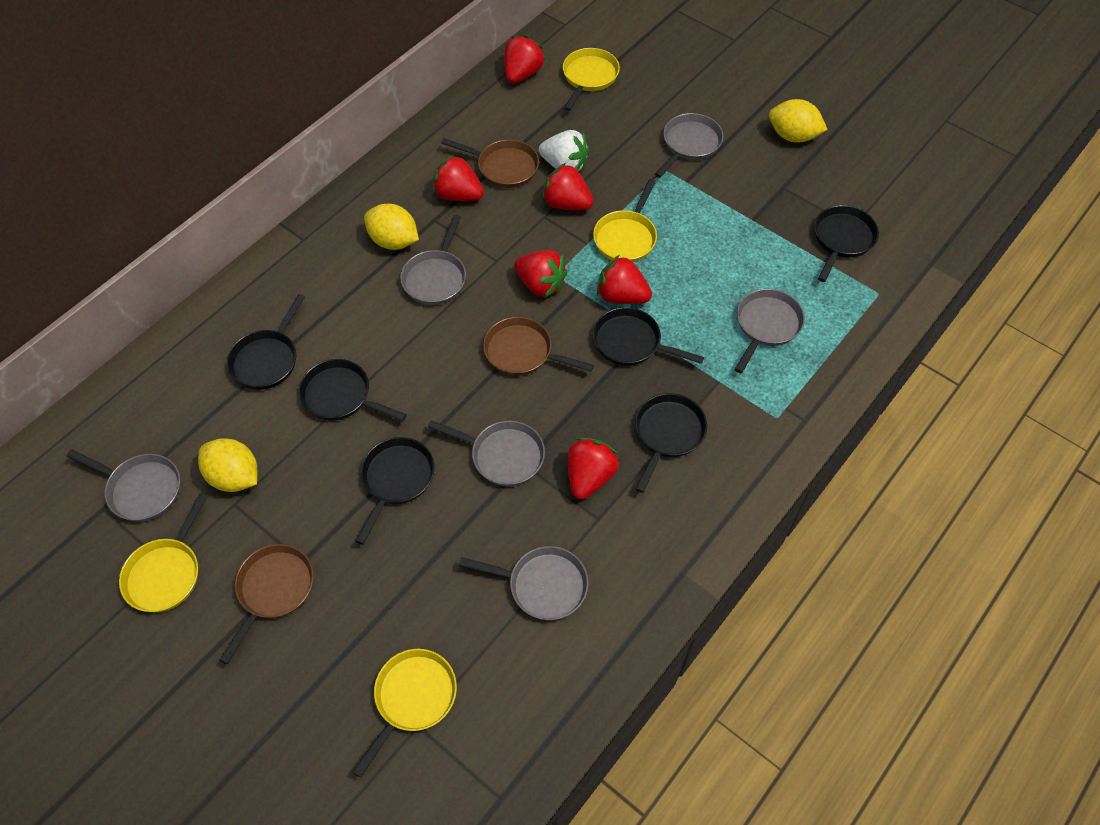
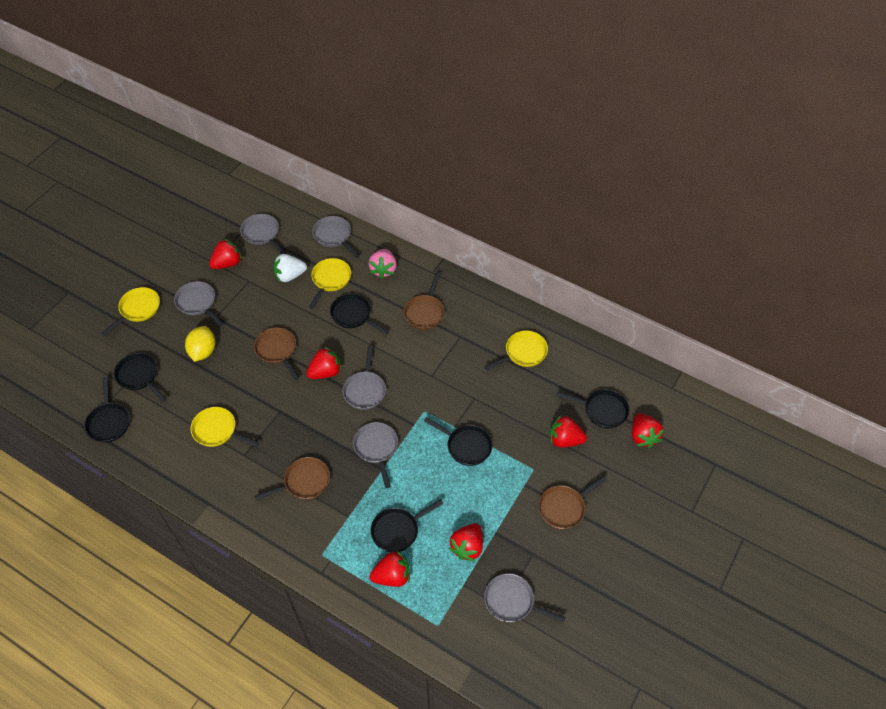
brown pan: 3 -> 4
pink strawberry: 0 -> 1
yellow lemon: 3 -> 1

